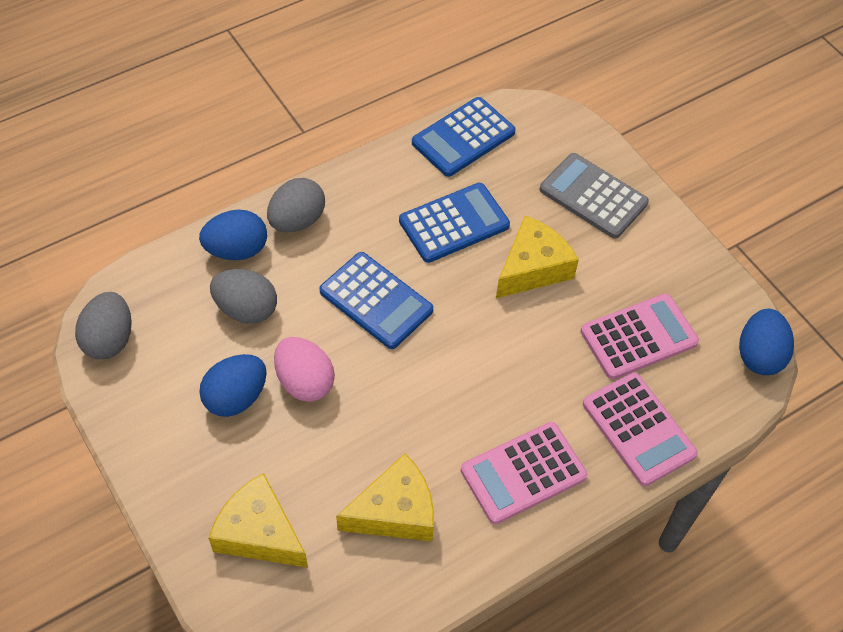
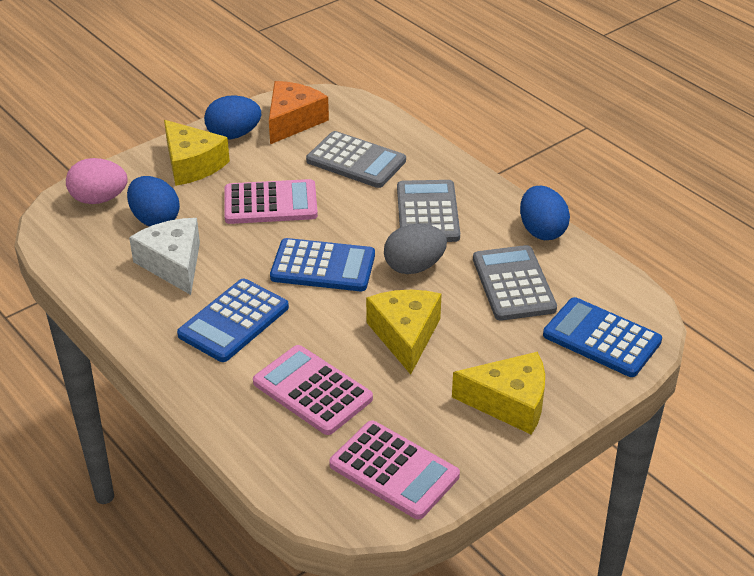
grey calculator: 1 -> 3
grey egg: 3 -> 1
orange cheese: 0 -> 1
white cheese: 0 -> 1

